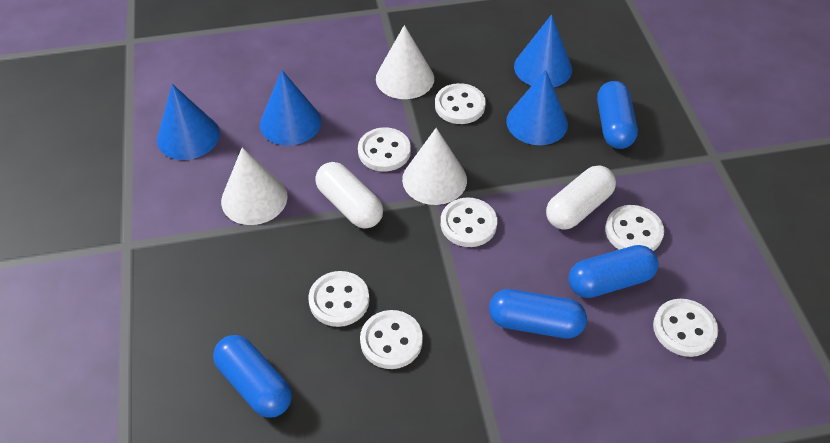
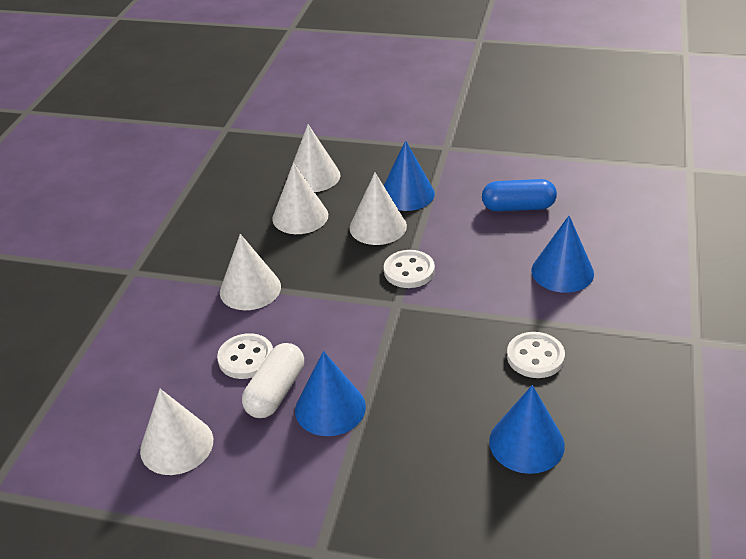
blue capsule: 4 -> 1
white button: 7 -> 3
white capsule: 2 -> 1
white cone: 3 -> 5

